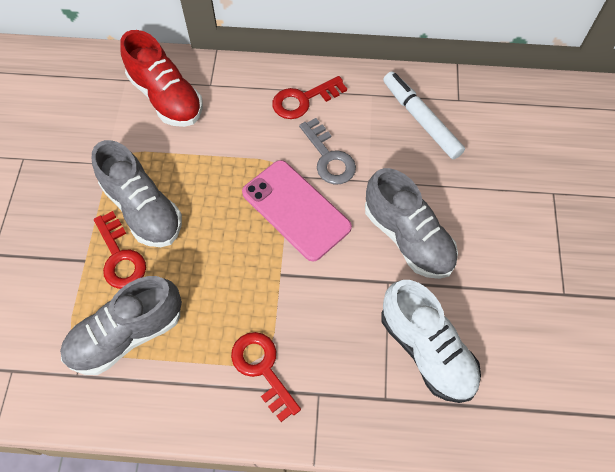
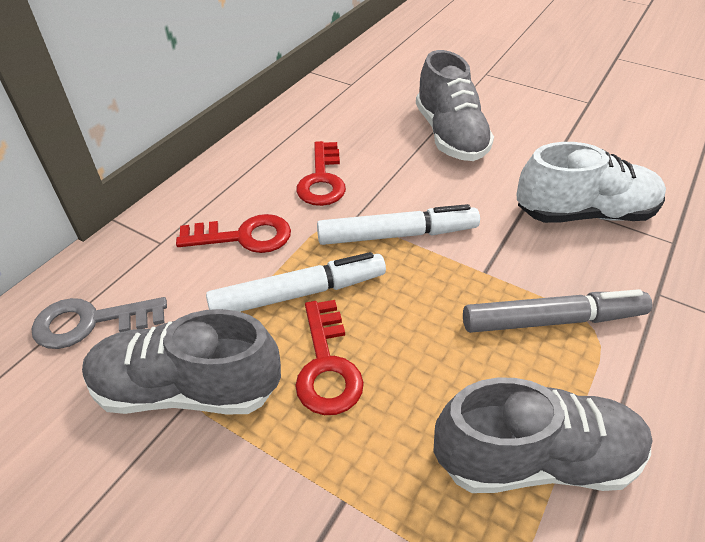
grey marker: 0 -> 1
pink phone: 1 -> 0
red shoe: 1 -> 0
white marker: 1 -> 2

